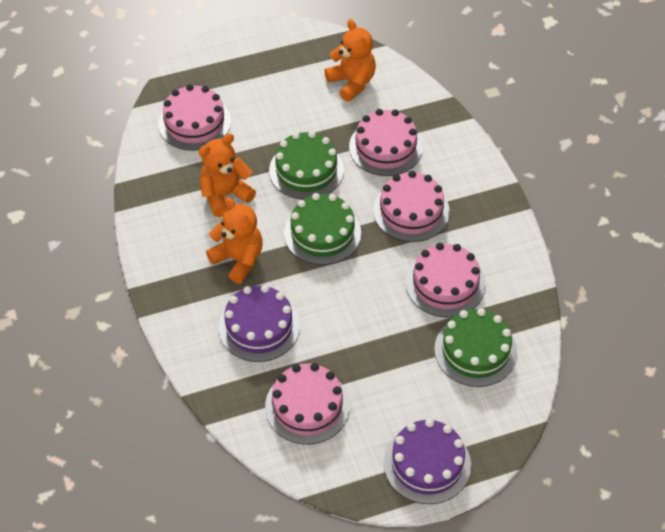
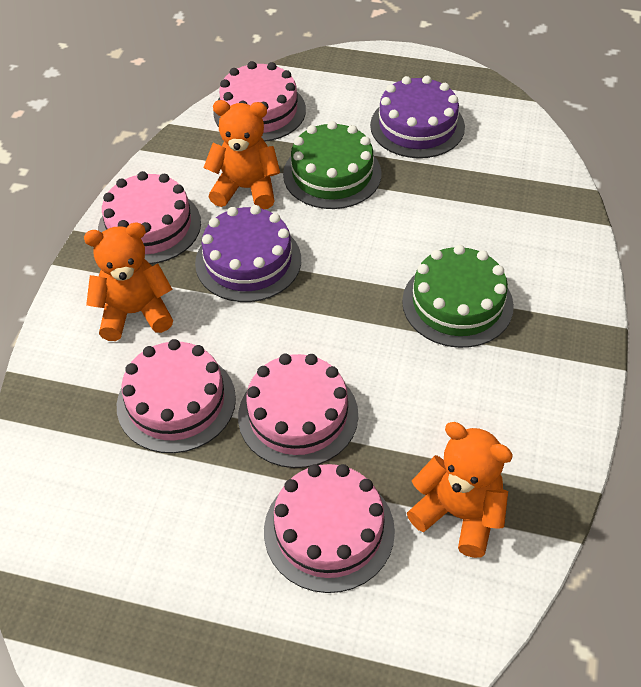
green cake: 3 -> 2

